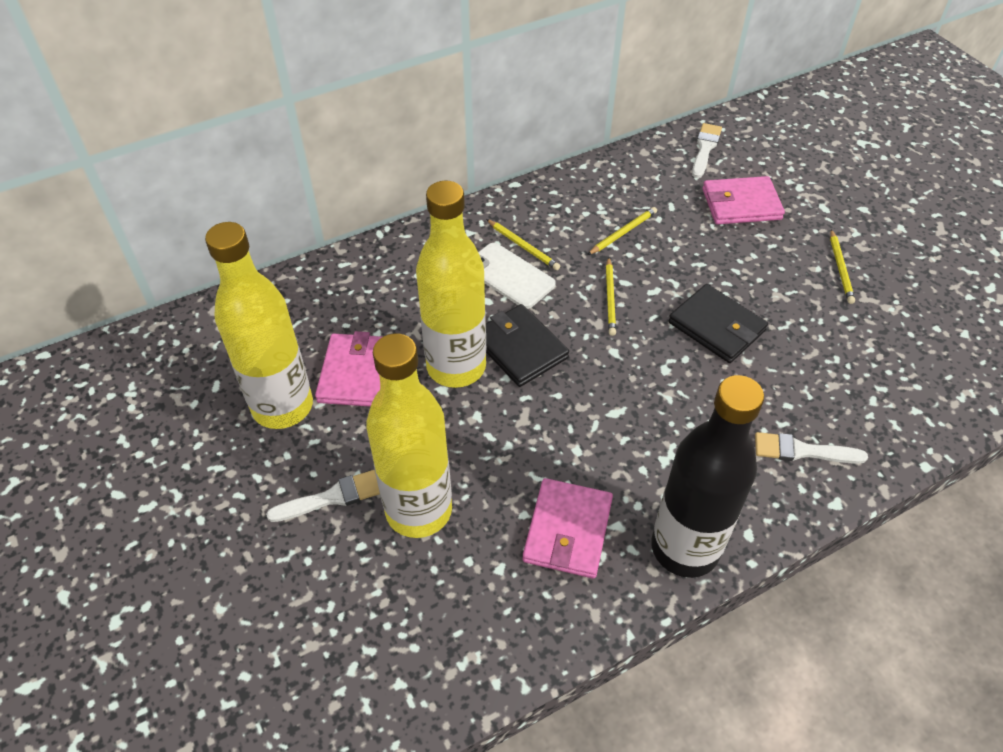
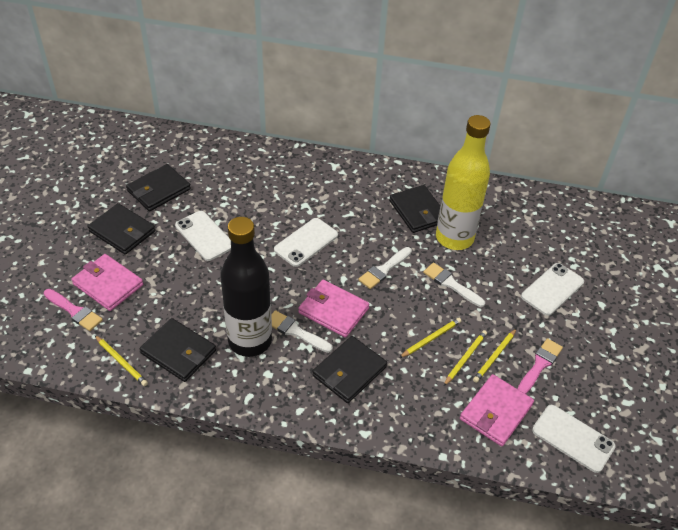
black wallet: 2 -> 5
pink brush: 0 -> 2
white phone: 1 -> 4
yellow bottle: 3 -> 1

